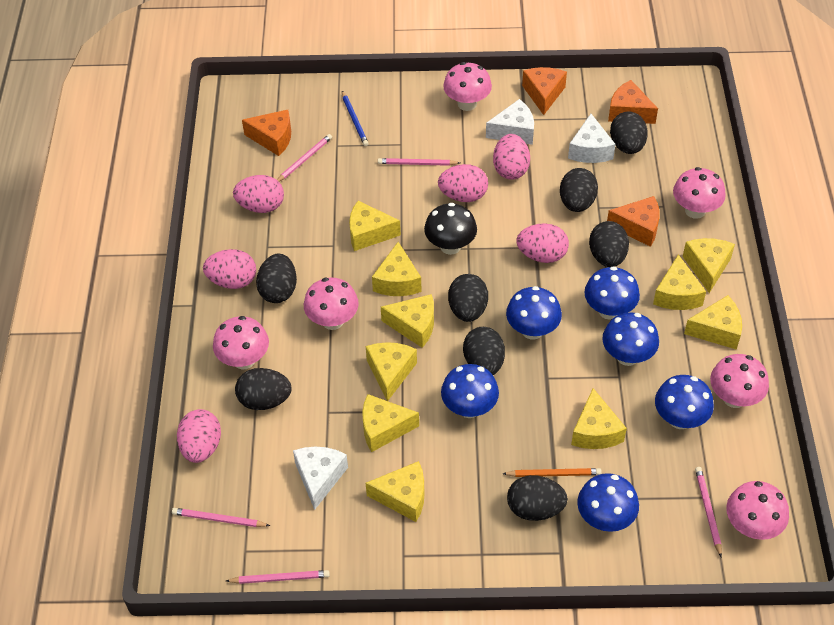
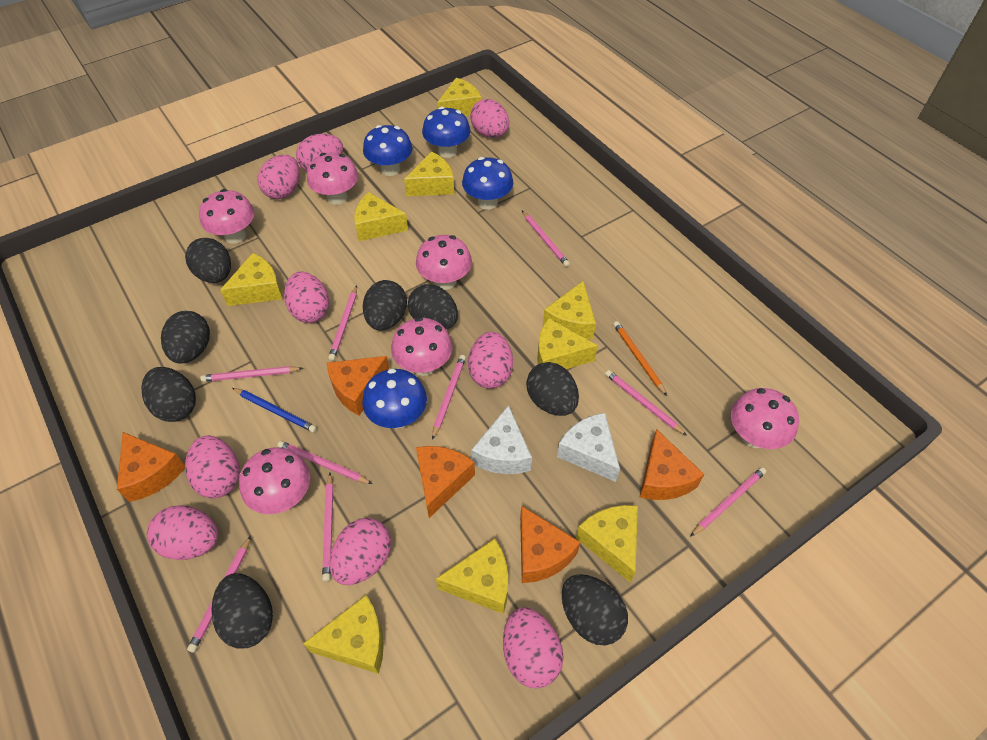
black mushroom: 1 -> 0
blue mushroom: 6 -> 4
orange cheese: 4 -> 5
pink egg: 6 -> 9
pink pencil: 5 -> 9
white cheese: 3 -> 2
yellow cheese: 10 -> 9

